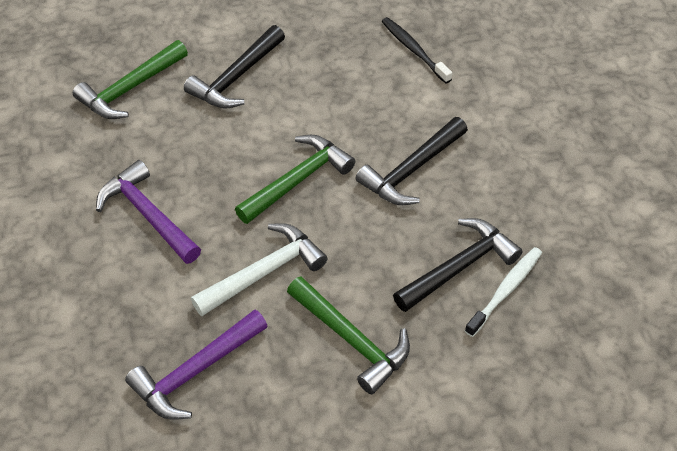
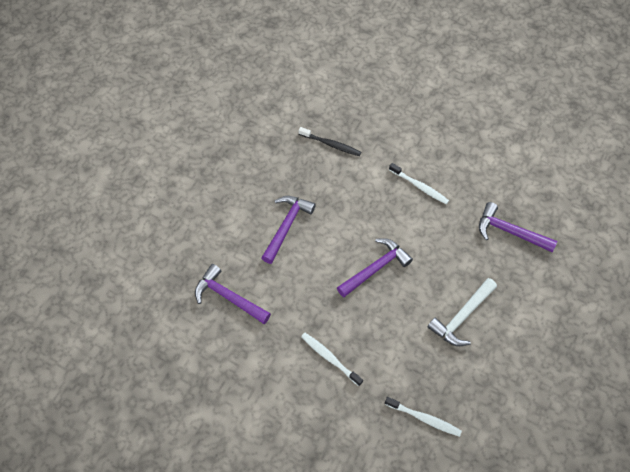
black hammer: 3 -> 0
green hammer: 3 -> 0
purple hammer: 2 -> 4
white toothbrush: 1 -> 3

